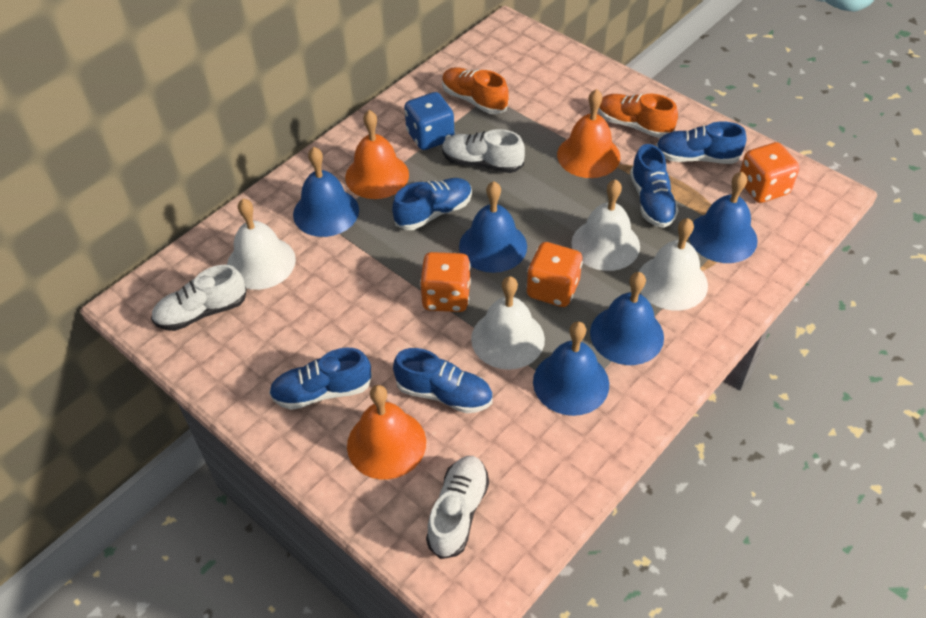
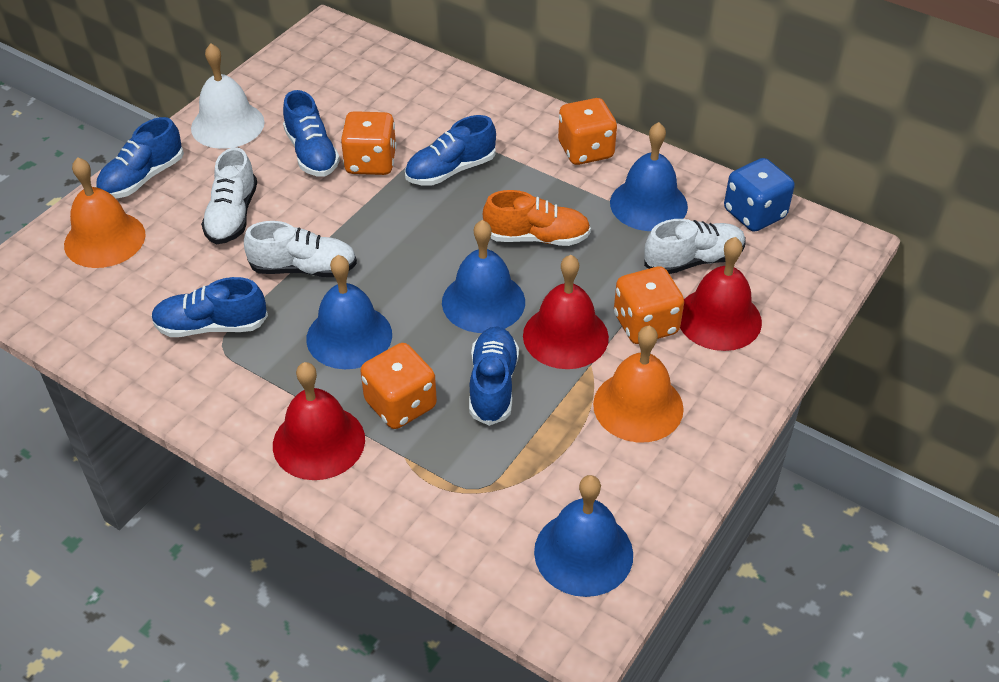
blue bell: 5 -> 4
orange bell: 3 -> 2
orange dice: 3 -> 4
orange shoe: 2 -> 1
red bell: 0 -> 3
white bell: 4 -> 1

